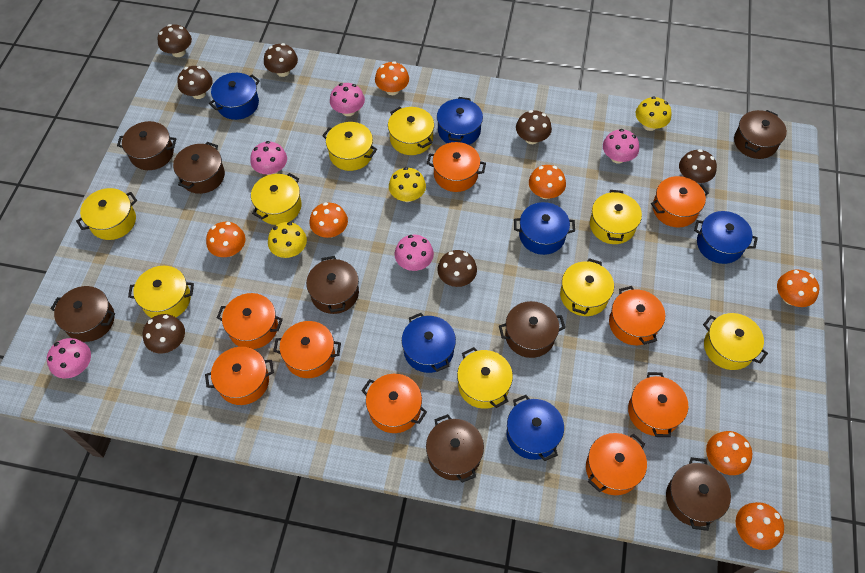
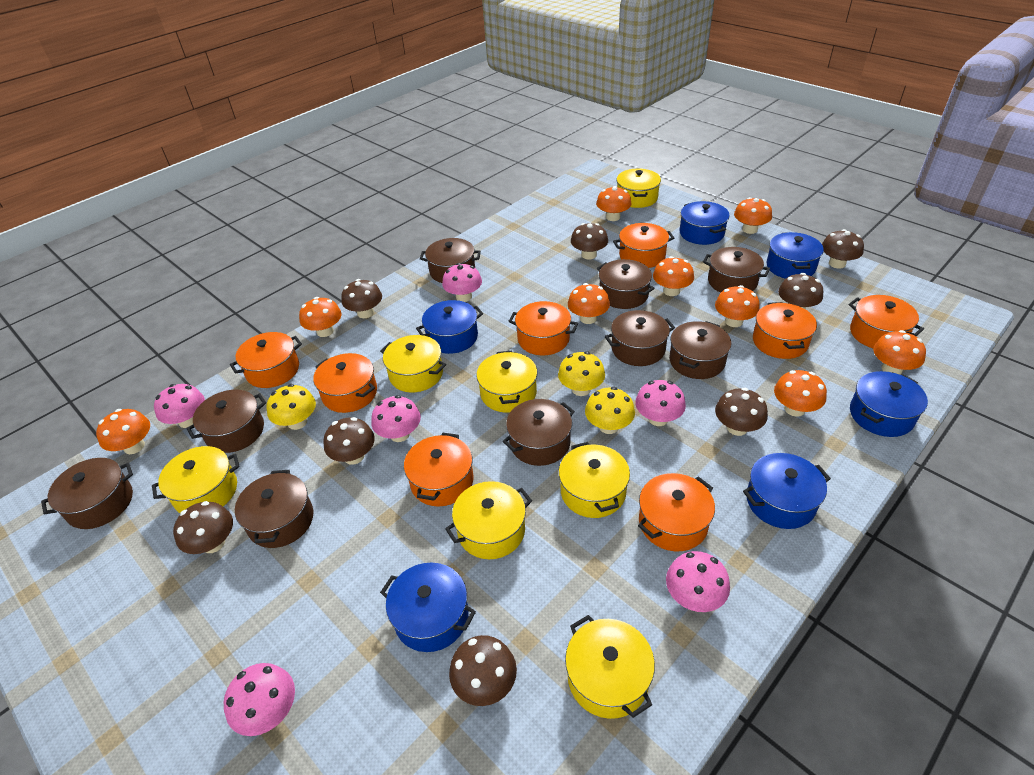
brown mushroom: 7 -> 8
brown pot: 8 -> 9
orange mushroom: 7 -> 9
orange pot: 9 -> 8
pink mushroom: 5 -> 6
yellow pot: 9 -> 7

